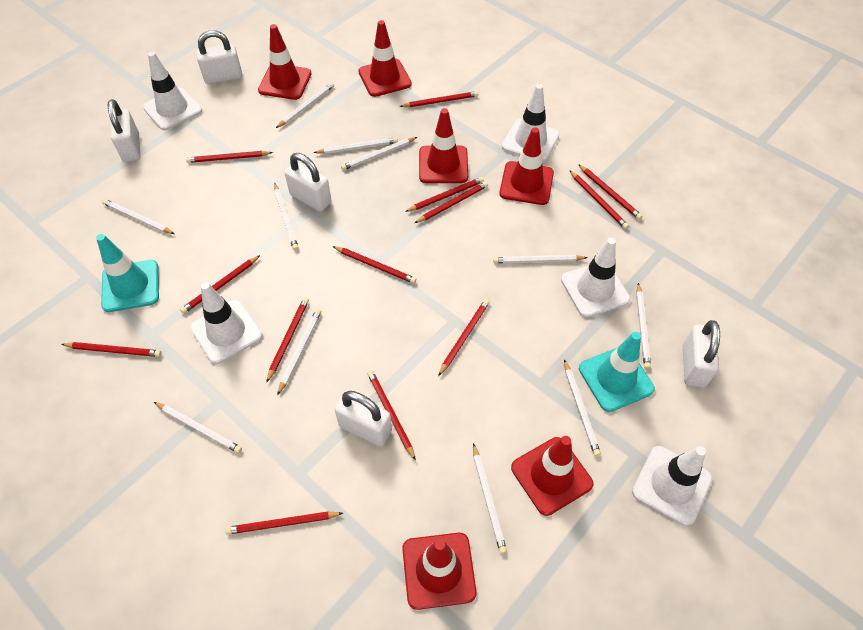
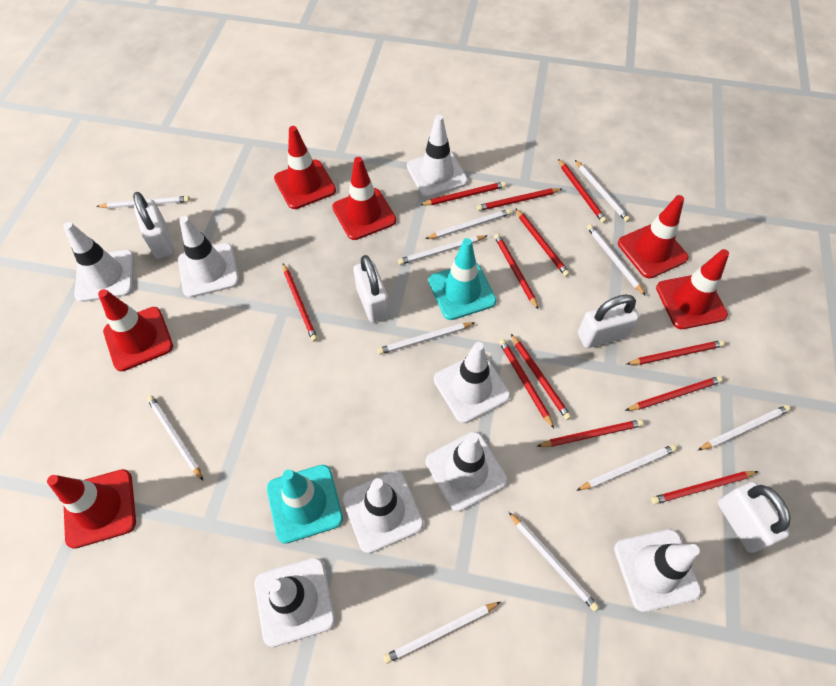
red pencil: 13 -> 12
white padlock: 5 -> 4
white traffic cone: 5 -> 8

